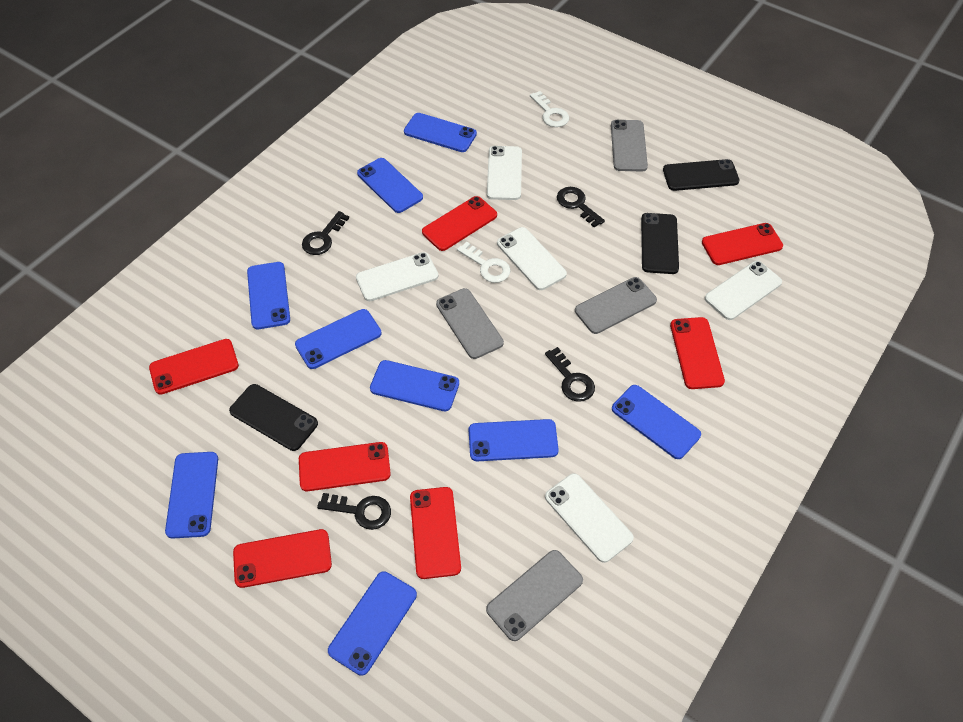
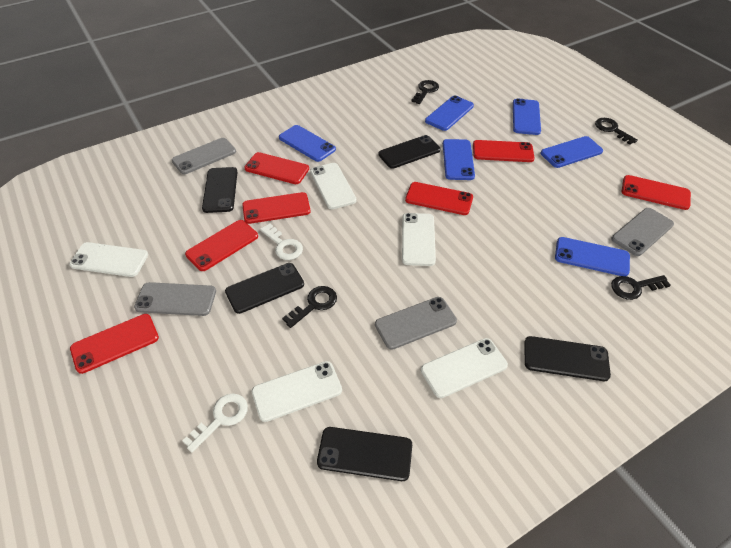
black phone: 3 -> 5
blue phone: 9 -> 6

